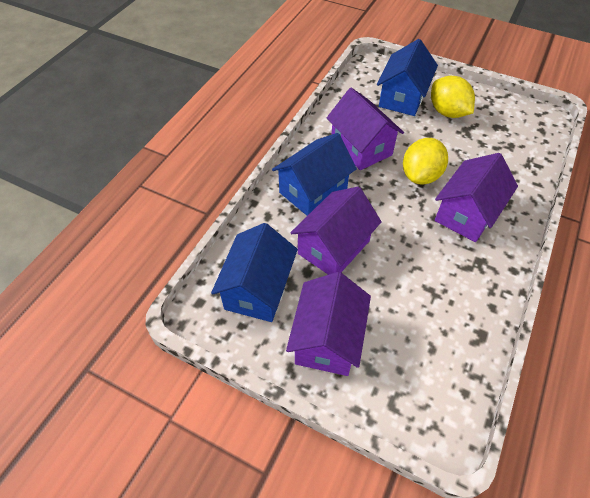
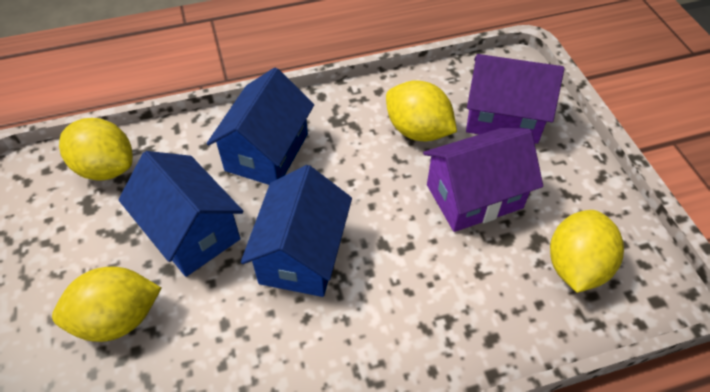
purple house: 4 -> 2
yellow lemon: 2 -> 4

